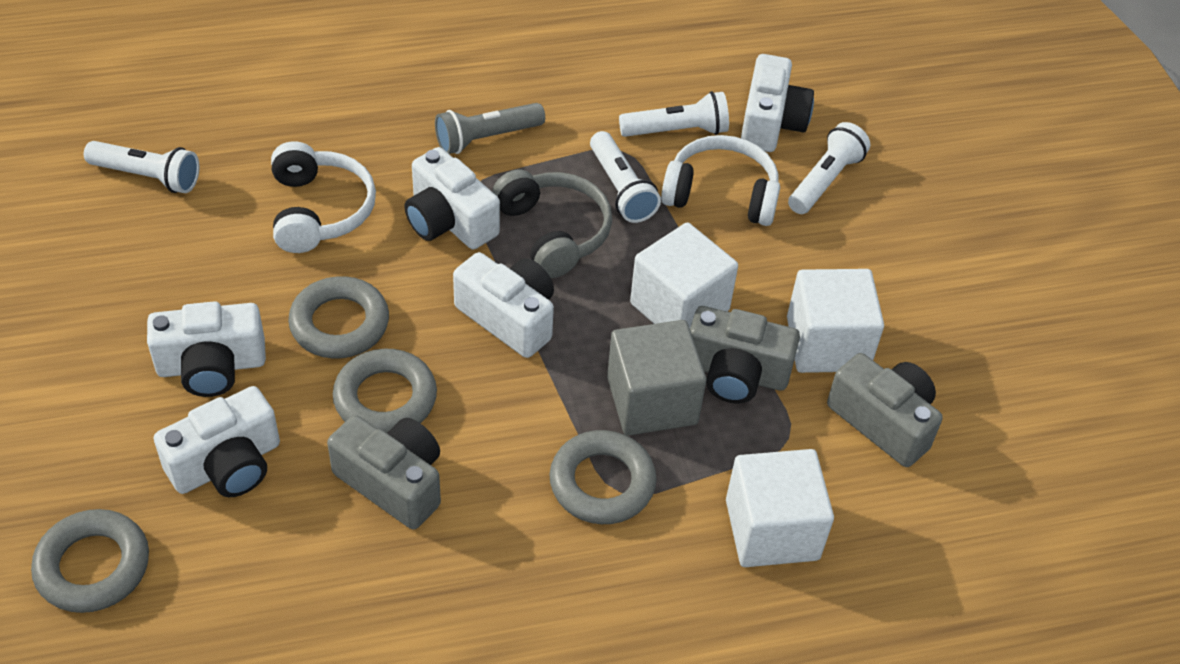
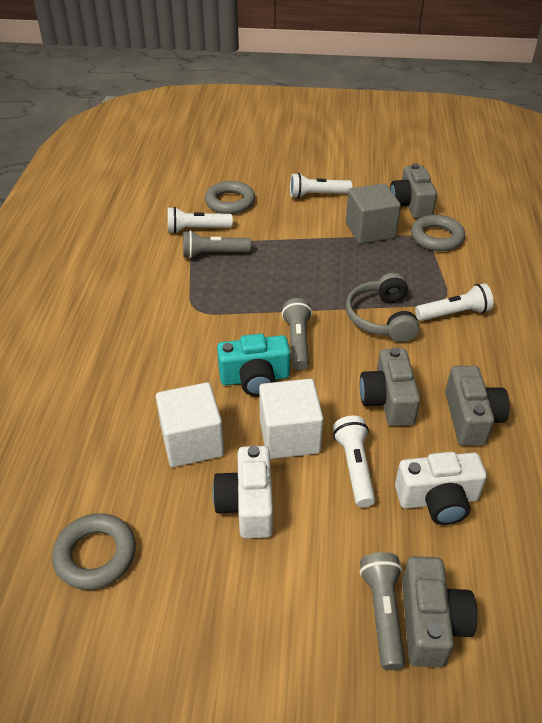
grey camera: 3 -> 4
grey flashlight: 1 -> 3
grey ring: 4 -> 3
turquoise camera: 0 -> 1
white camera: 5 -> 2
white cube: 3 -> 2
white headphones: 2 -> 0

